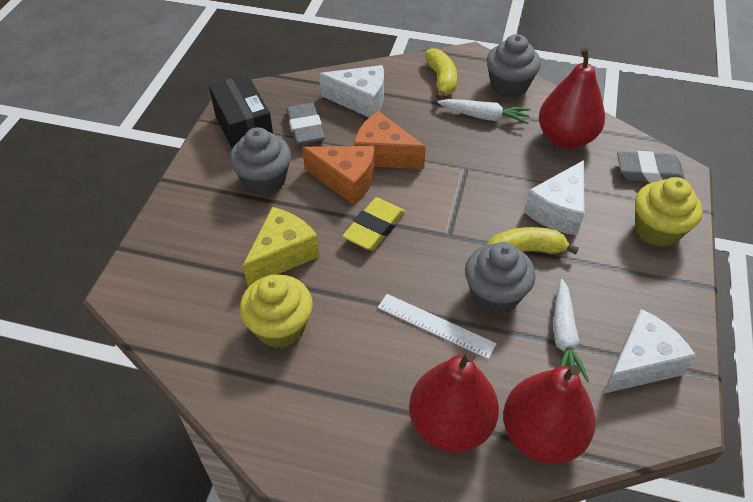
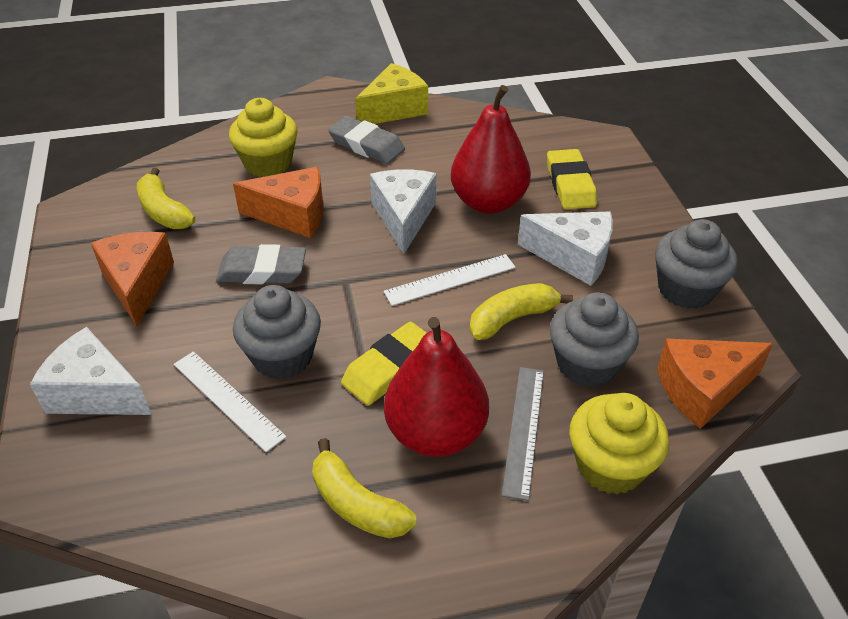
black box: 1 -> 0
grey ruler: 0 -> 1
orange cheese: 2 -> 3
red pear: 3 -> 2
white carrot: 2 -> 0
white ruler: 1 -> 2
yellow banana: 2 -> 3
yellow eraser: 1 -> 2

